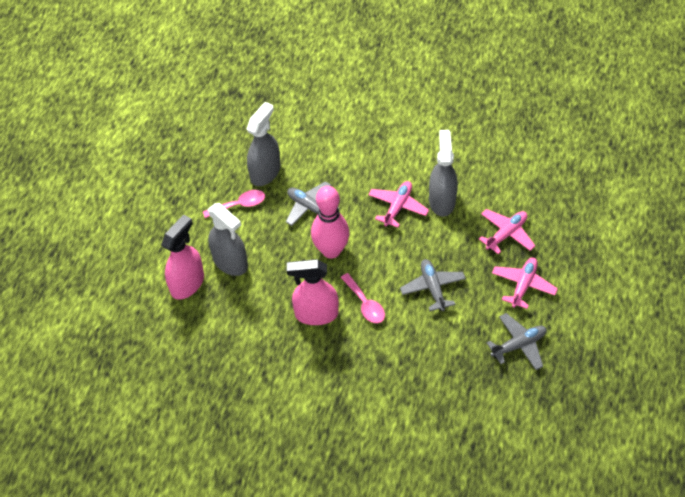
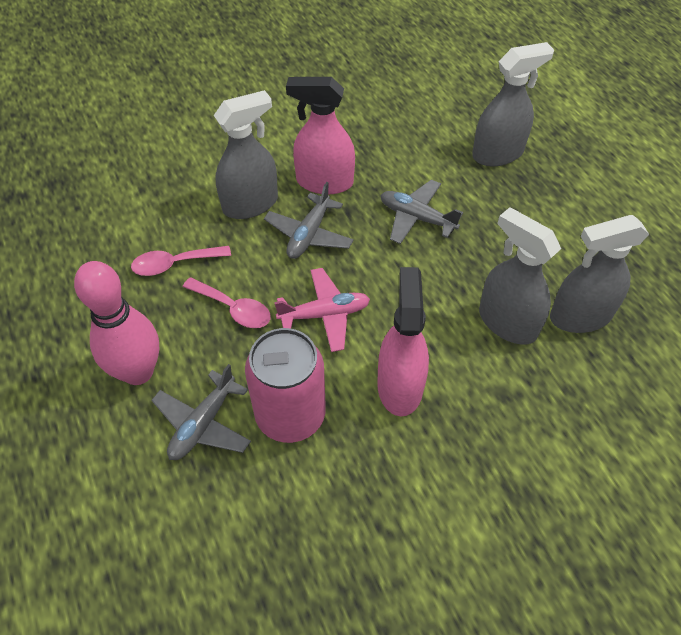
grey spray bottle: 3 -> 4
pink can: 0 -> 1
pink plane: 3 -> 1

